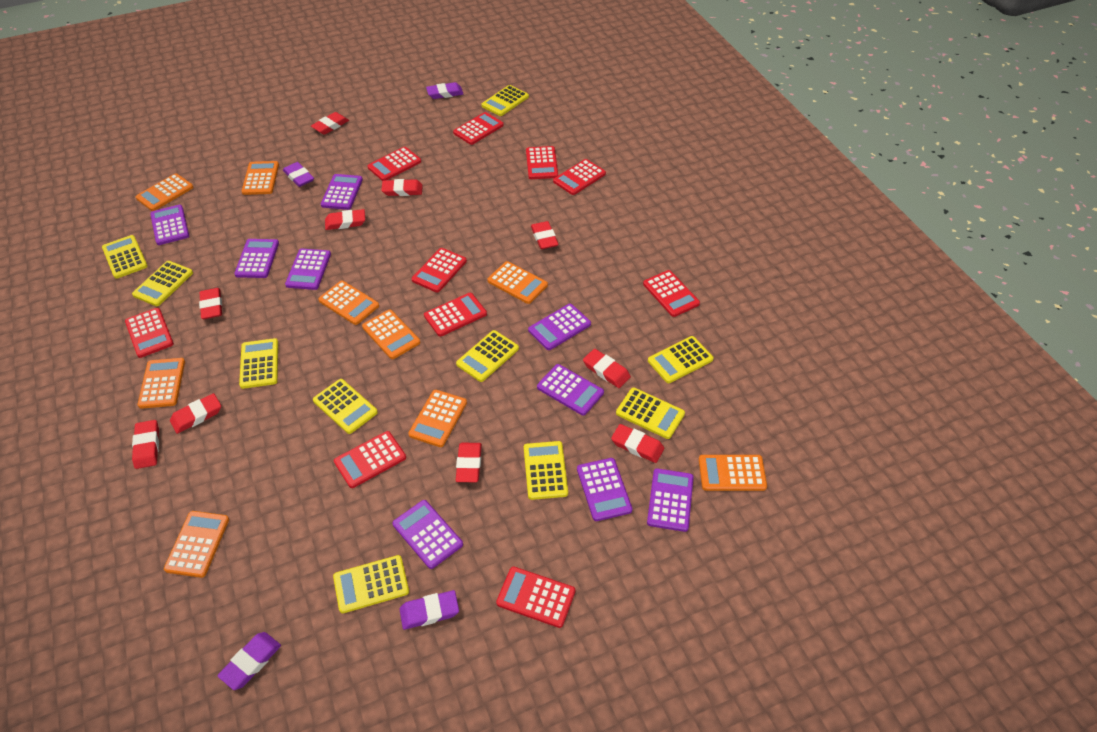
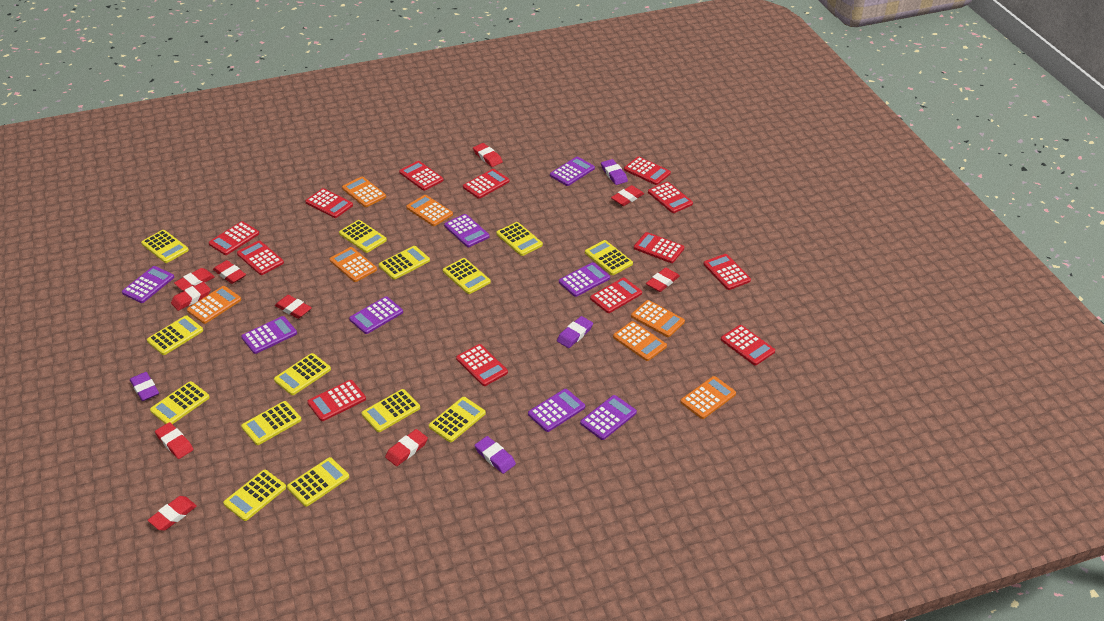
orange calculator: 9 -> 7
purple calculator: 9 -> 8
red calculator: 10 -> 13
yellow calculator: 10 -> 14

